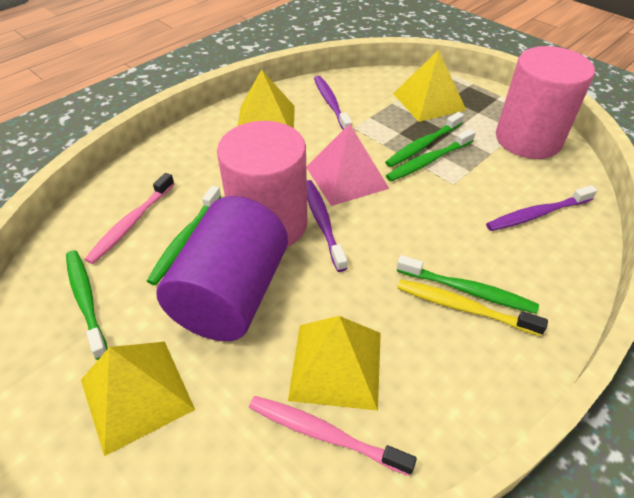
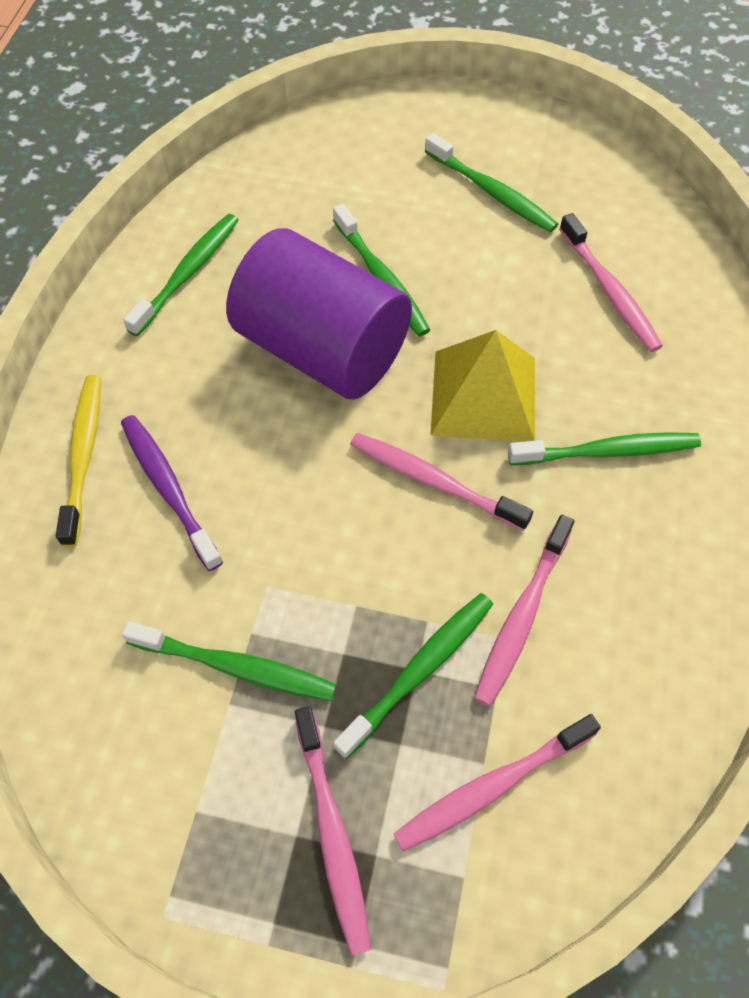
green toothbrush: 5 -> 6
pink cylinder: 2 -> 0
pink pyramid: 1 -> 0
pink toothbrush: 2 -> 5
purple toothbrush: 3 -> 1
yellow pyramid: 4 -> 1

